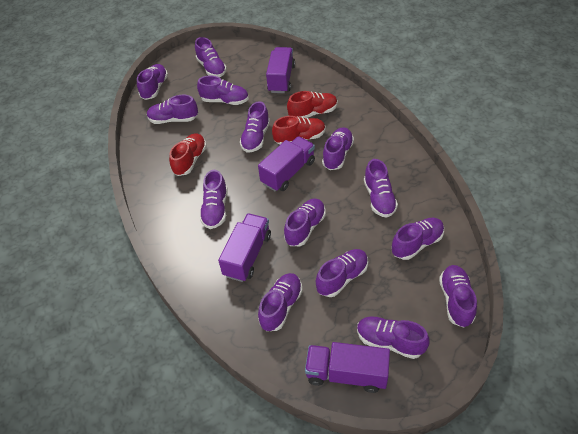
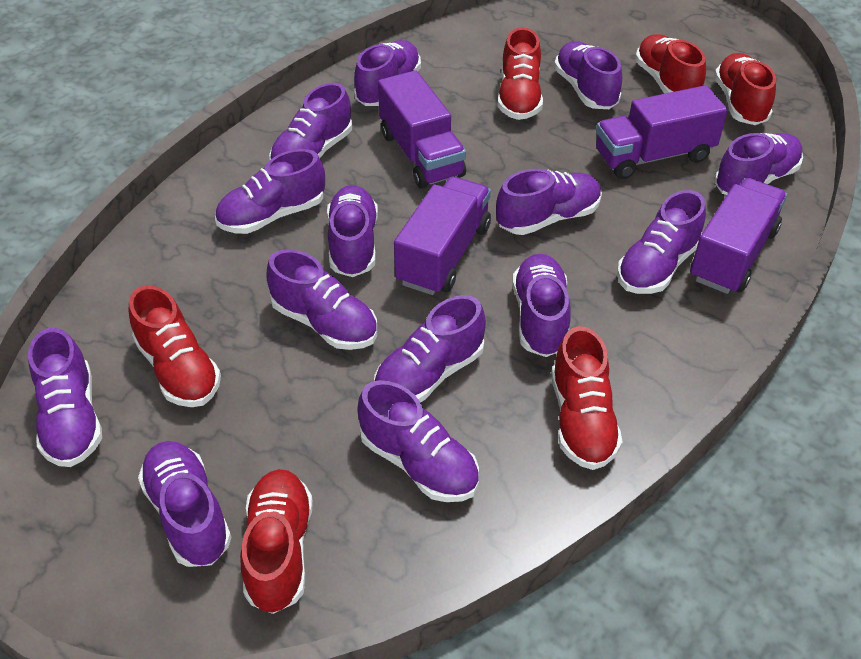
red shoe: 3 -> 6

